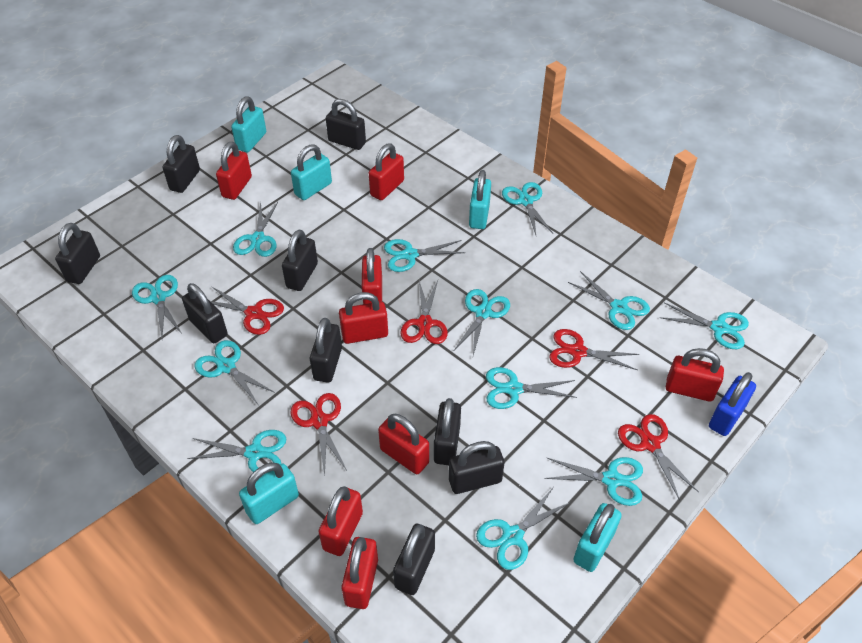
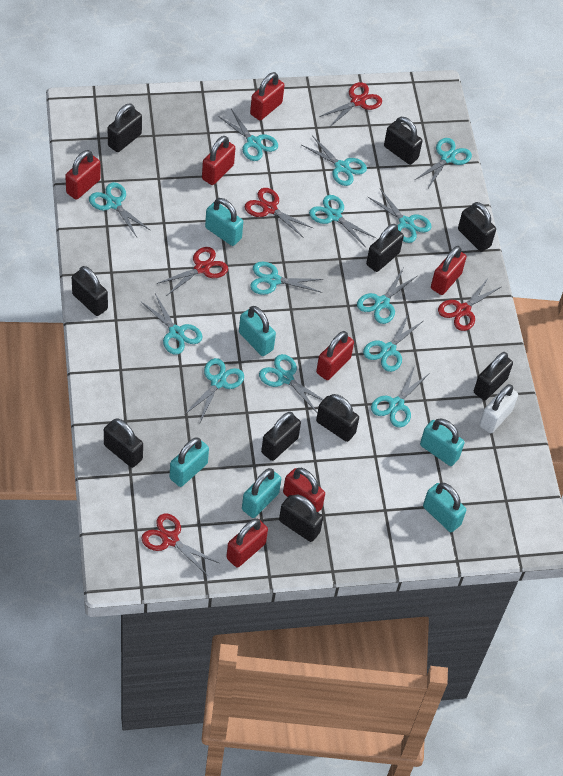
black padlock: 9 -> 10
blue padlock: 1 -> 0
red padlock: 8 -> 7
turquoise padlock: 5 -> 6
turquoise scissors: 12 -> 13
white padlock: 0 -> 1

